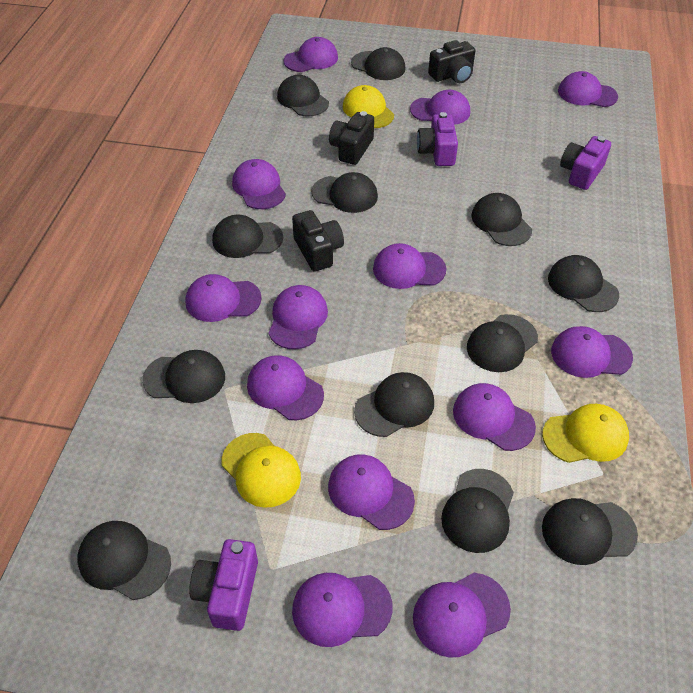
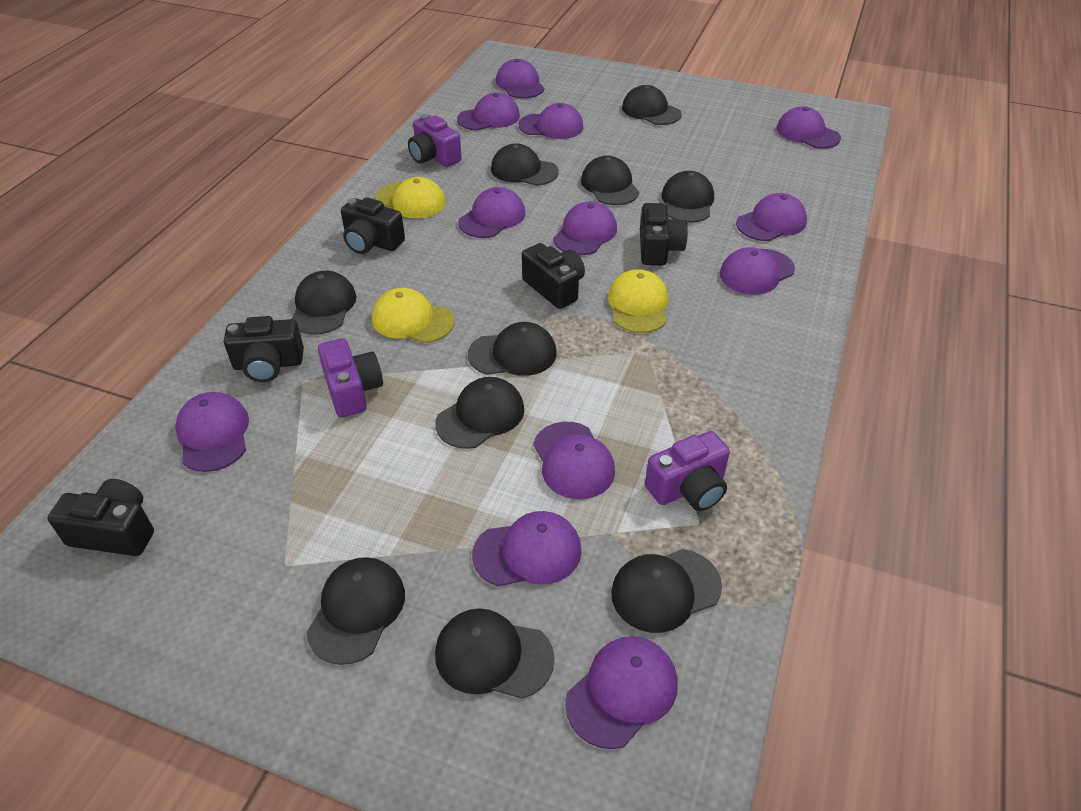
black camera: 3 -> 5
black cap: 12 -> 10
purple cap: 13 -> 12

